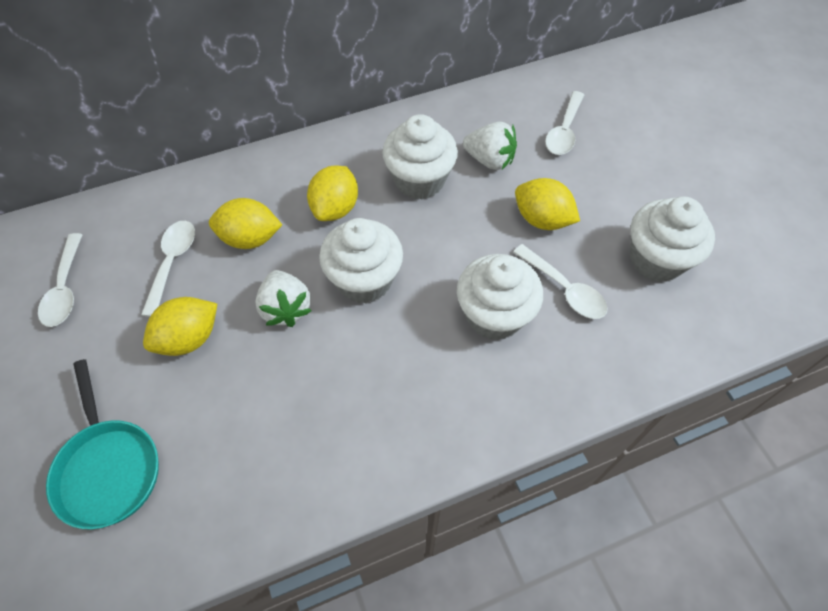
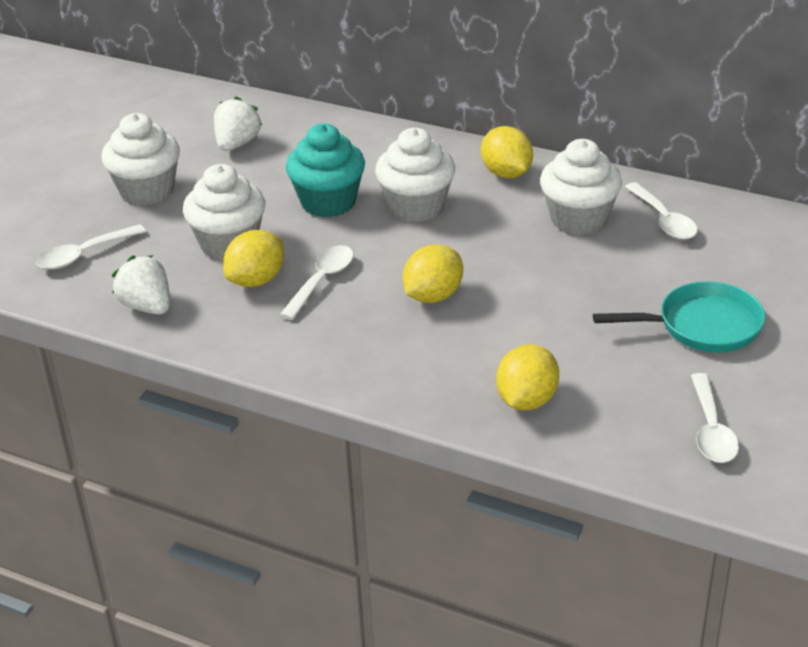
turquoise cupcake: 0 -> 1

